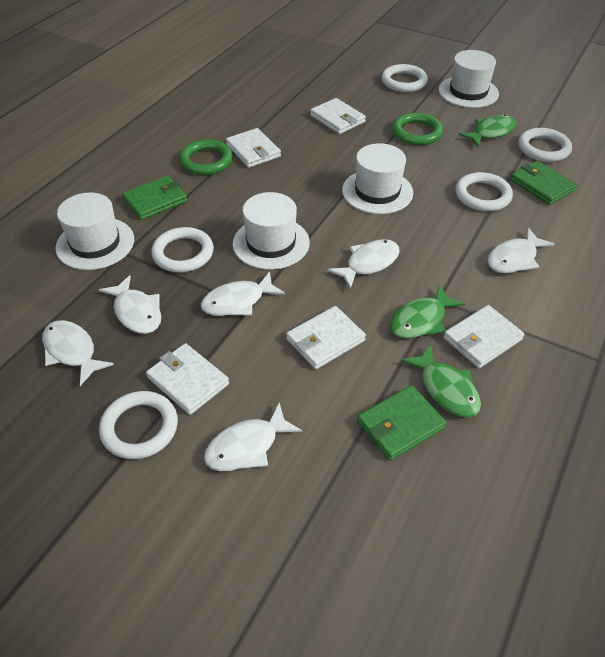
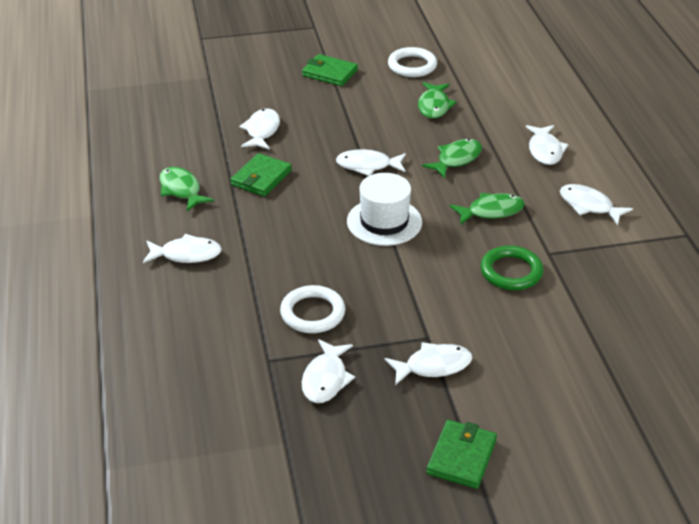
green fish: 3 -> 4
green ring: 2 -> 1
white fish: 6 -> 7
white hat: 4 -> 1
white ring: 5 -> 2
white wallet: 5 -> 0

